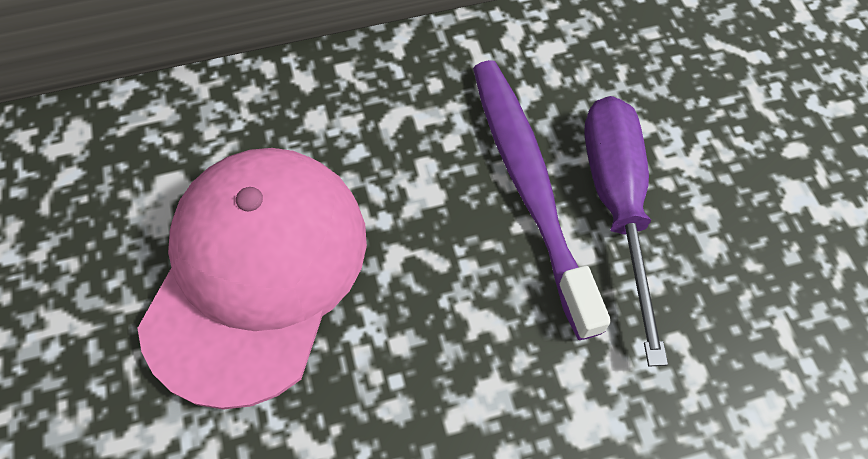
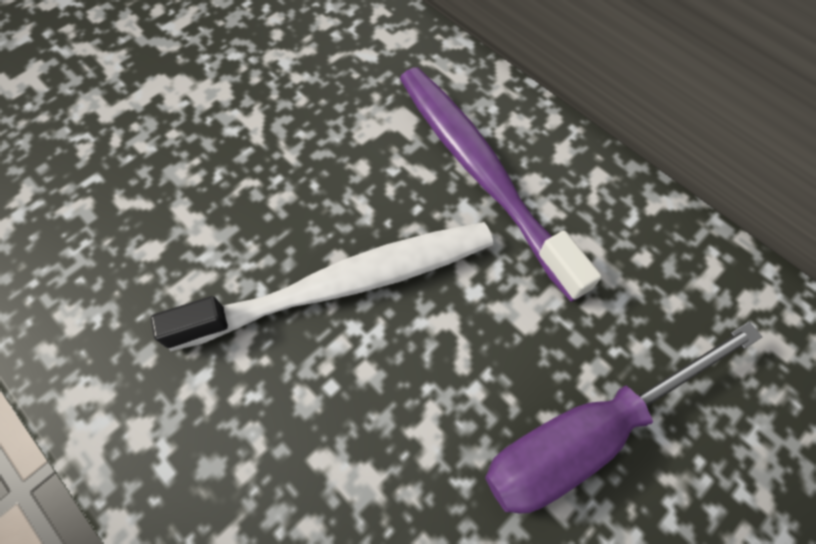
pink cap: 1 -> 0
white toothbrush: 0 -> 1

